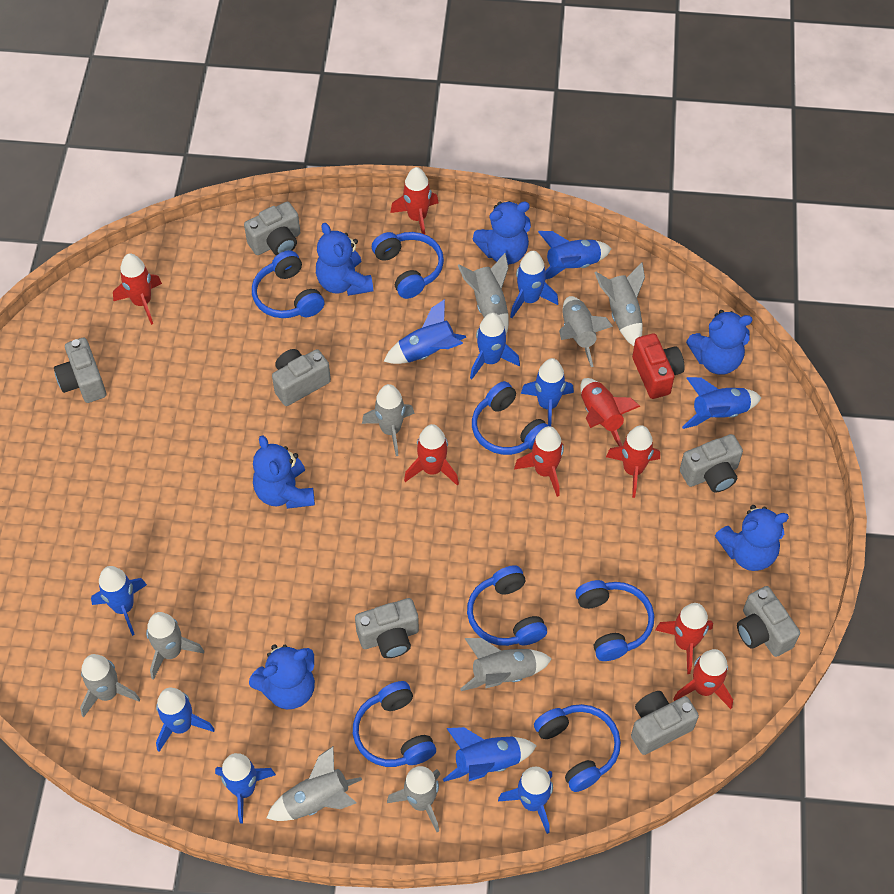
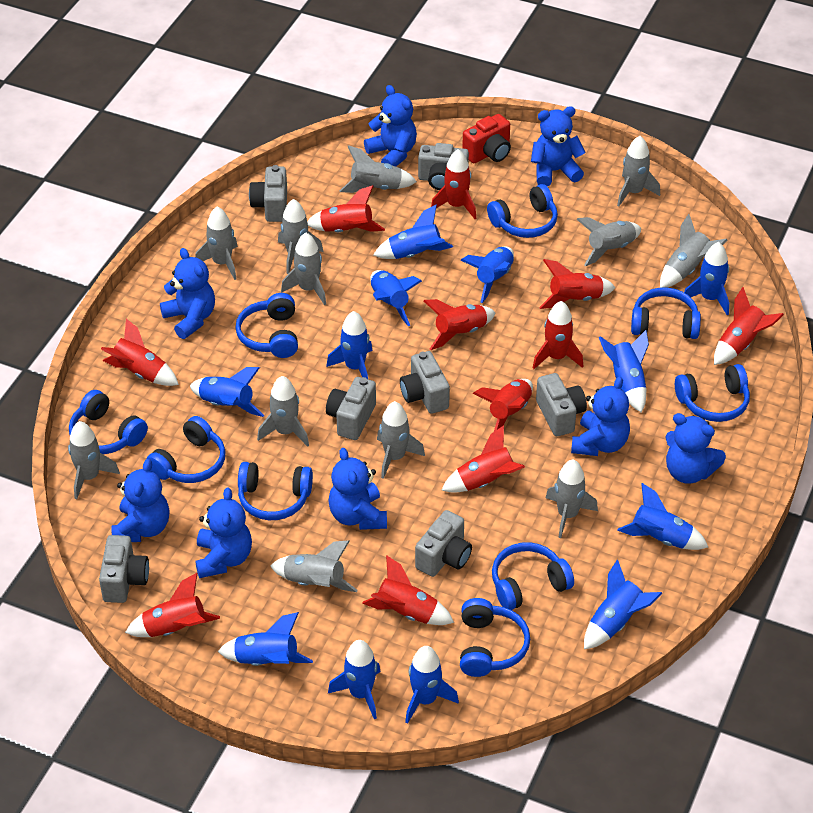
blue headphones: 7 -> 9
blue rocket: 11 -> 12
blue teddy bear: 6 -> 8
grey rocket: 9 -> 12
red rocket: 8 -> 11

